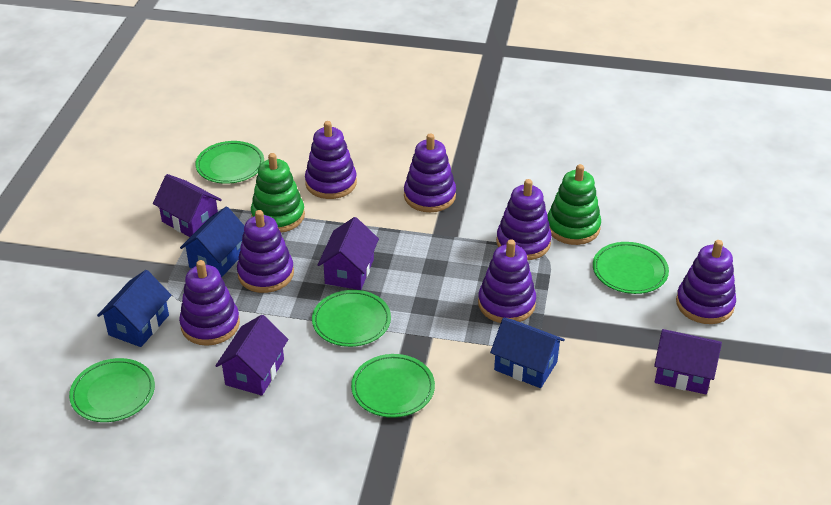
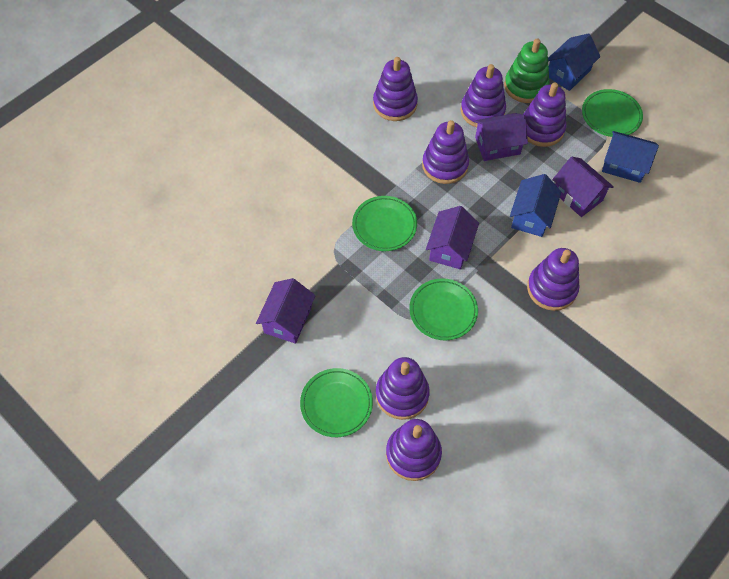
green plate: 5 -> 4
green stacking toy: 2 -> 1

